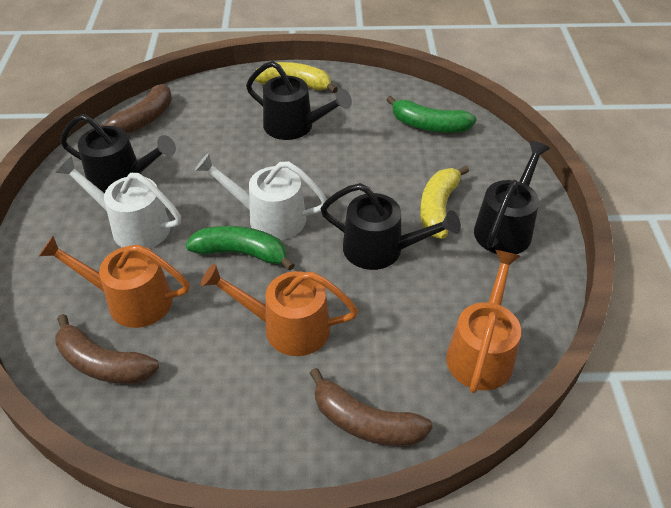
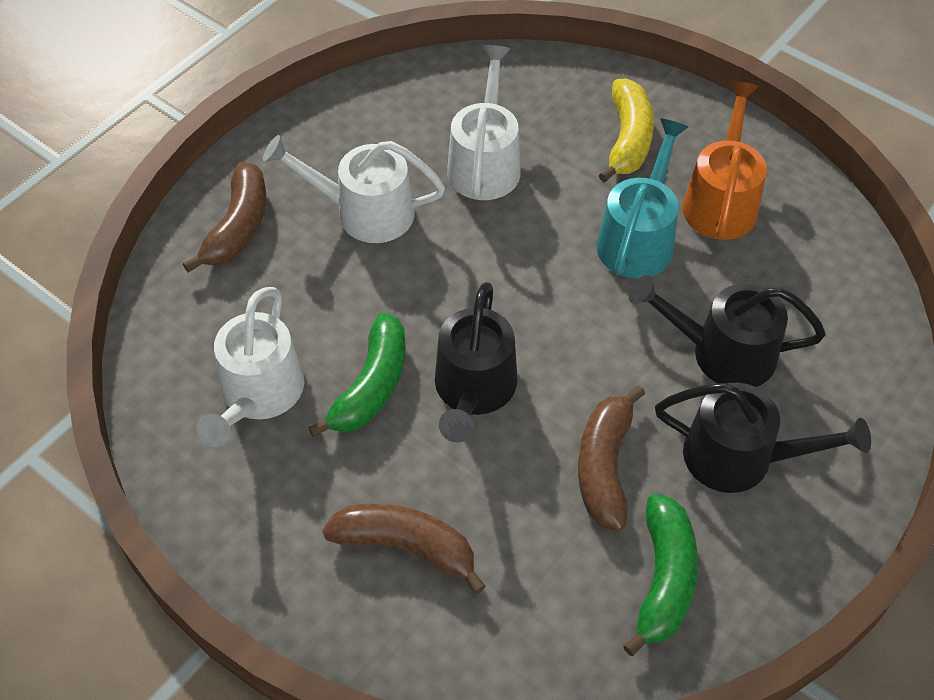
black watering can: 4 -> 3
orange watering can: 3 -> 1
turquoise watering can: 0 -> 1
white watering can: 2 -> 3
yellow banana: 2 -> 1

